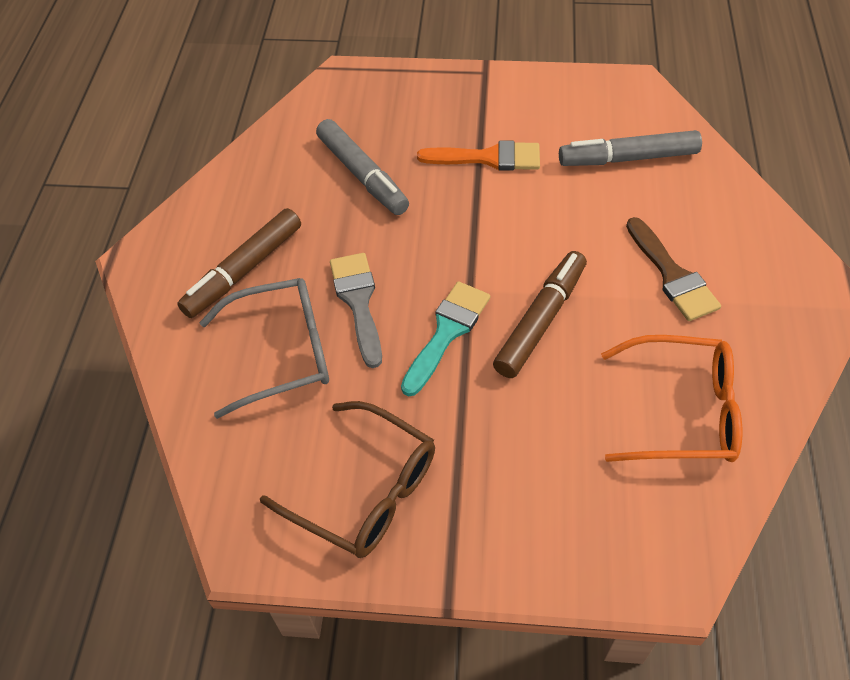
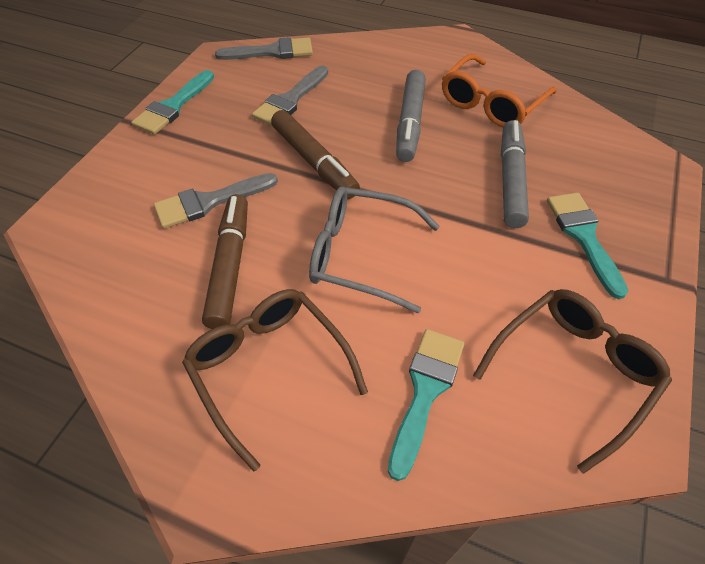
brown brush: 1 -> 0
brown glasses: 1 -> 2
grey brush: 1 -> 3
orange brush: 1 -> 0
turquoise brush: 1 -> 3

